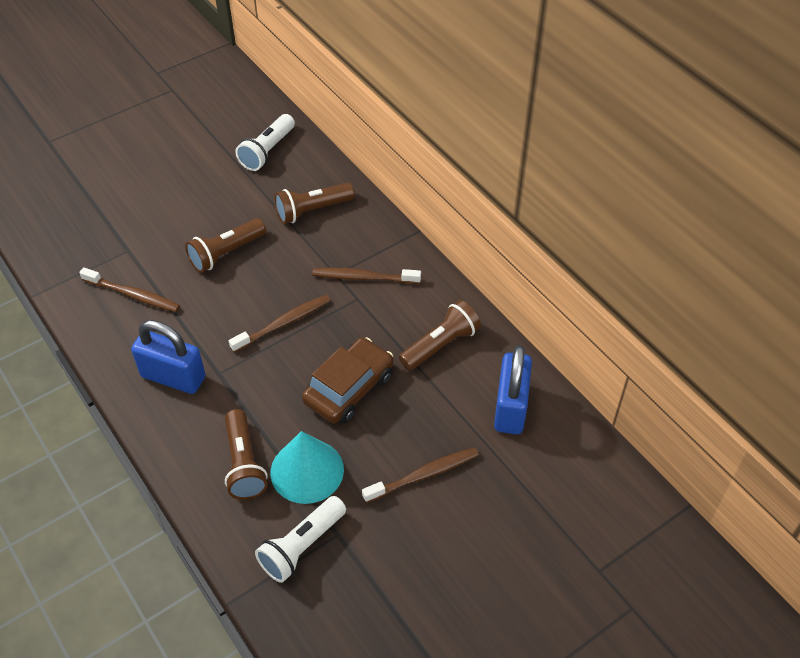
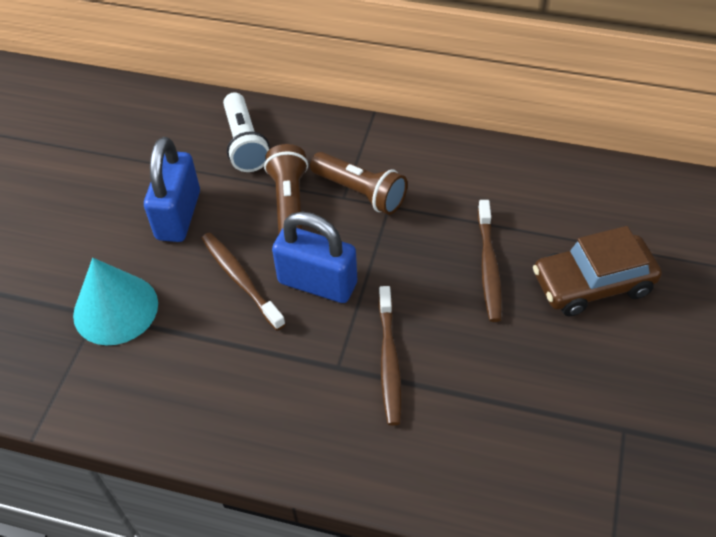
brown flashlight: 4 -> 2
brown toothbrush: 4 -> 3
white flashlight: 2 -> 1

